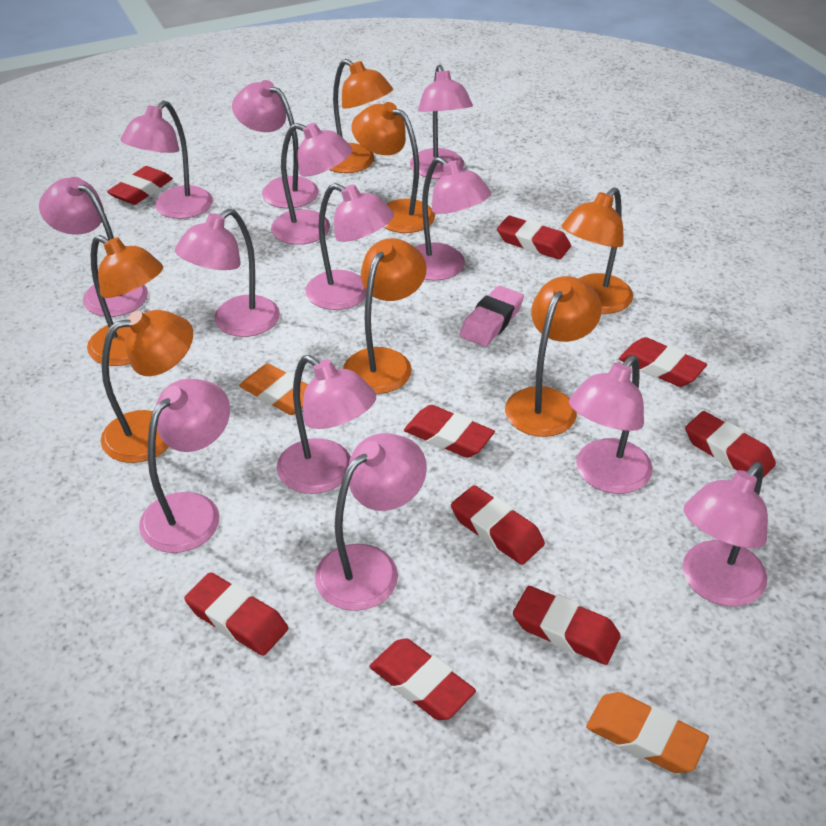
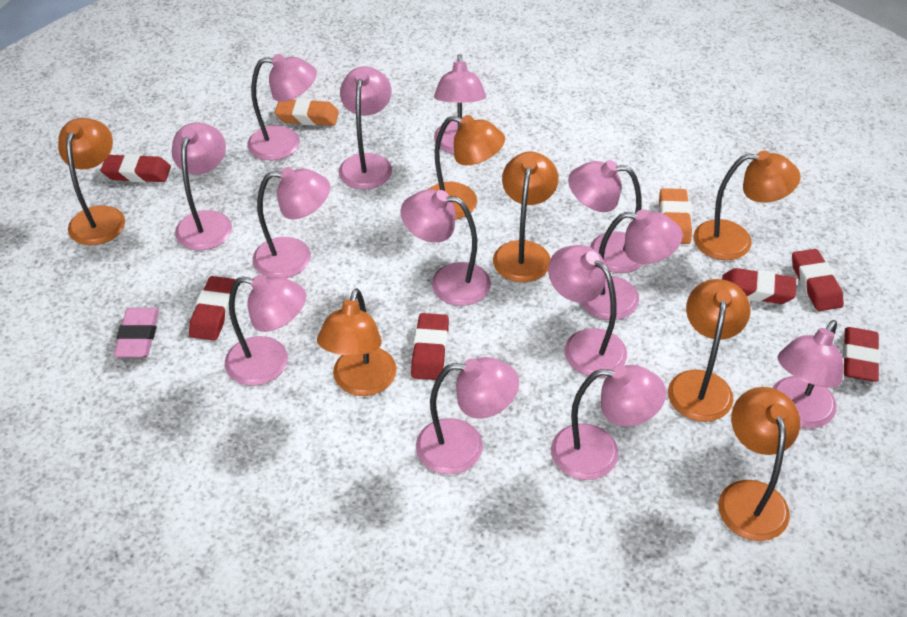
red eraser: 9 -> 6

